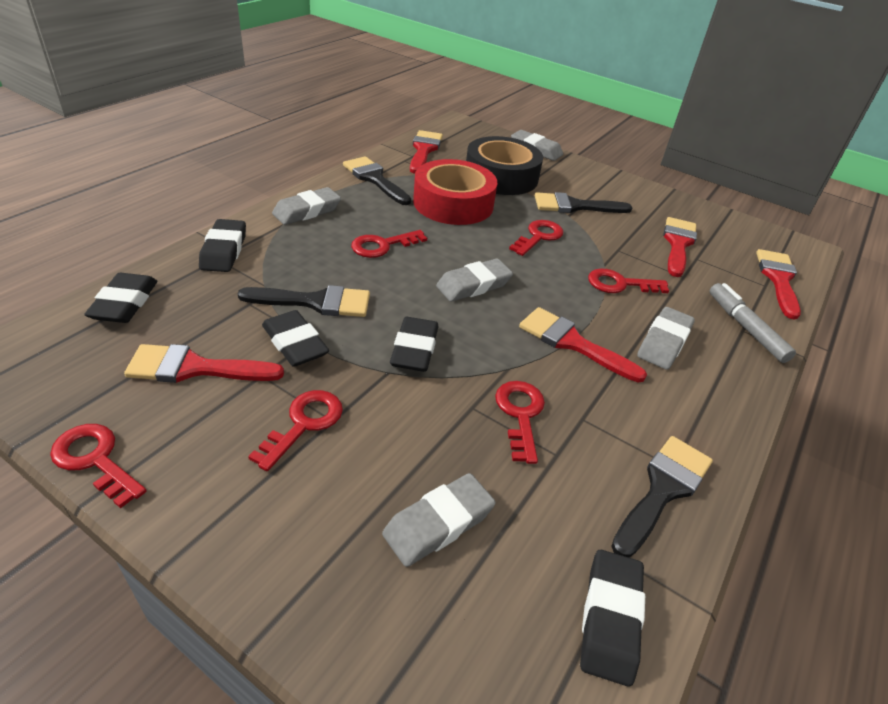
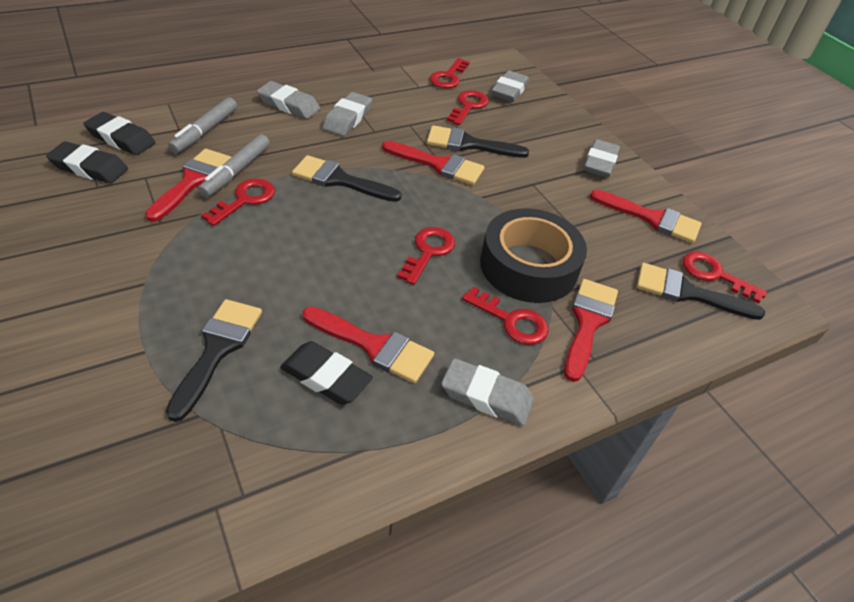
black eraser: 5 -> 3
grey marker: 1 -> 2
red tape: 1 -> 0

